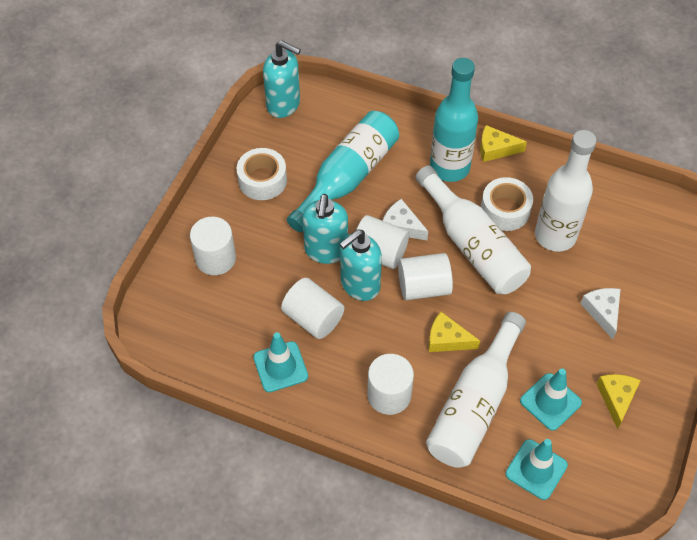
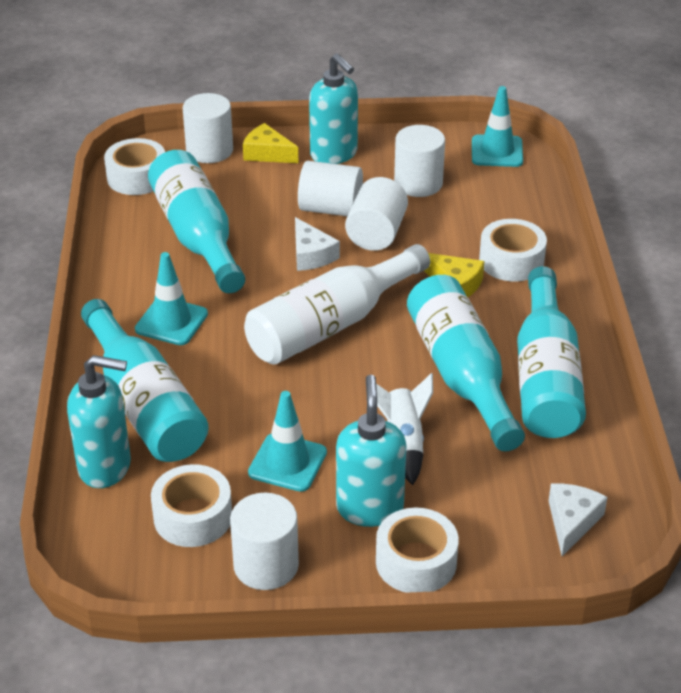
turquoise bottle: 2 -> 4
white bottle: 3 -> 1
white rocket: 0 -> 1
white tape: 2 -> 4
yellow cheese: 3 -> 2

